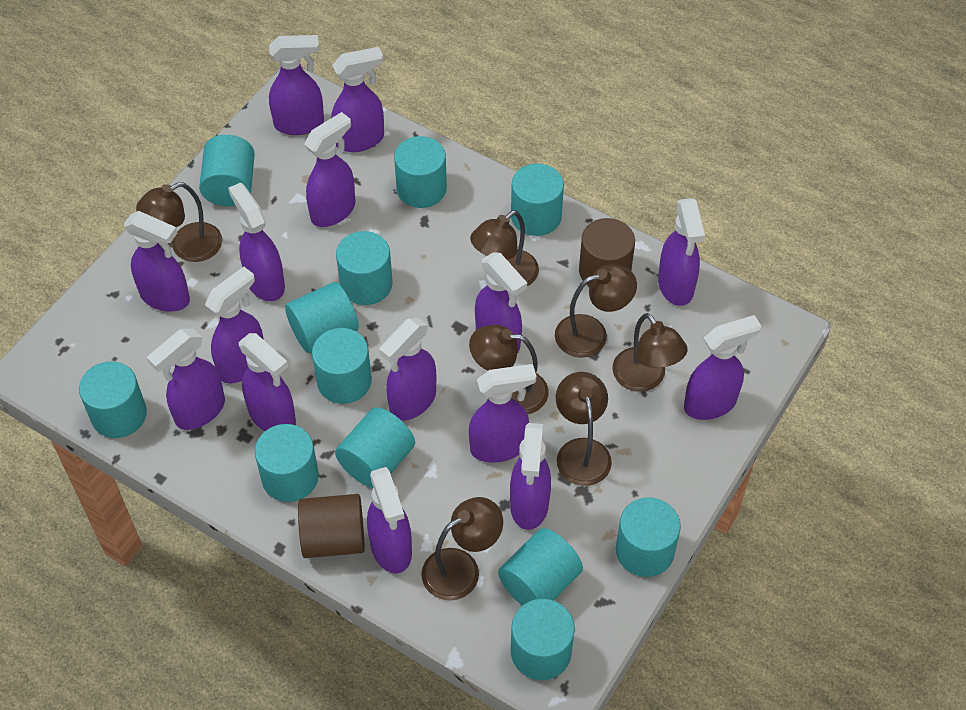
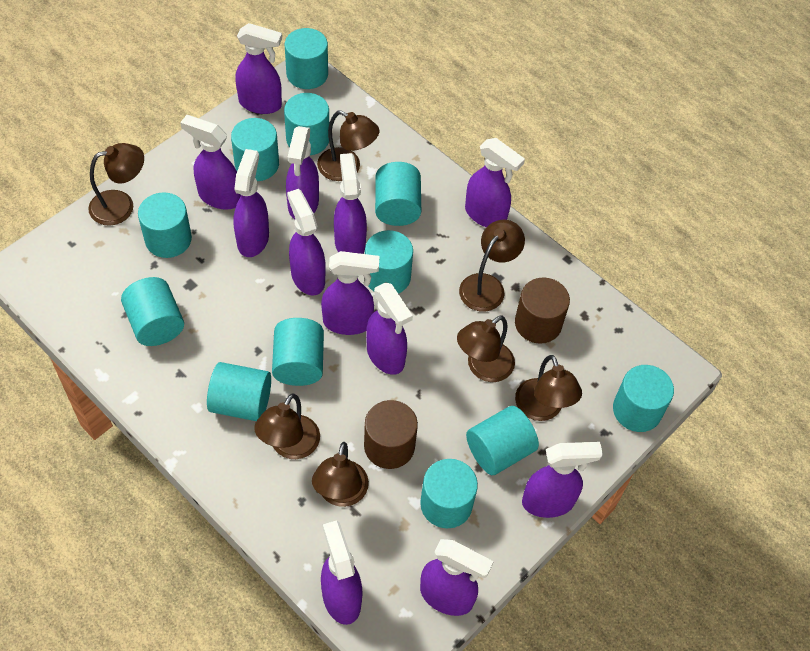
purple spray bottle: 15 -> 12

